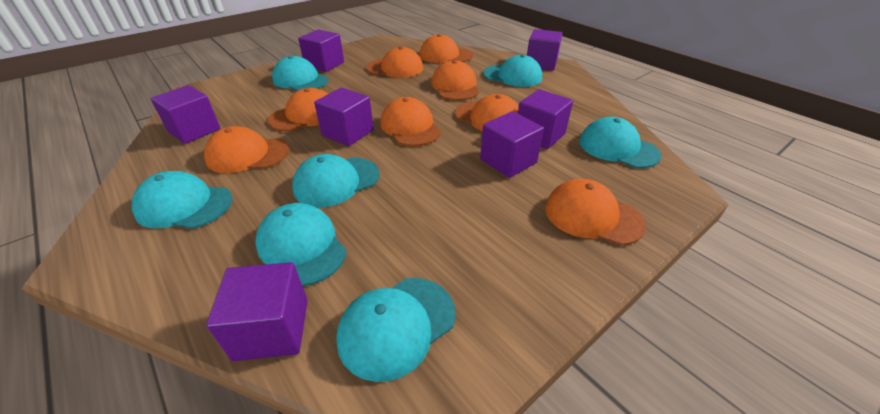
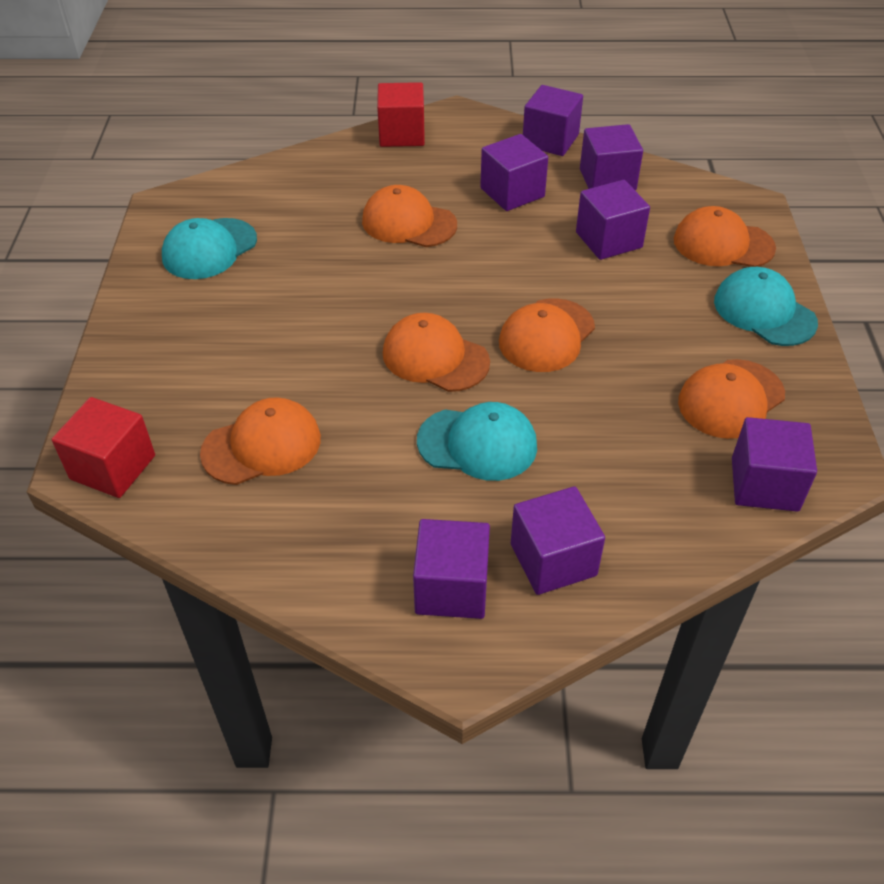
orange cap: 8 -> 6
red cube: 0 -> 2
turquoise cap: 7 -> 3

